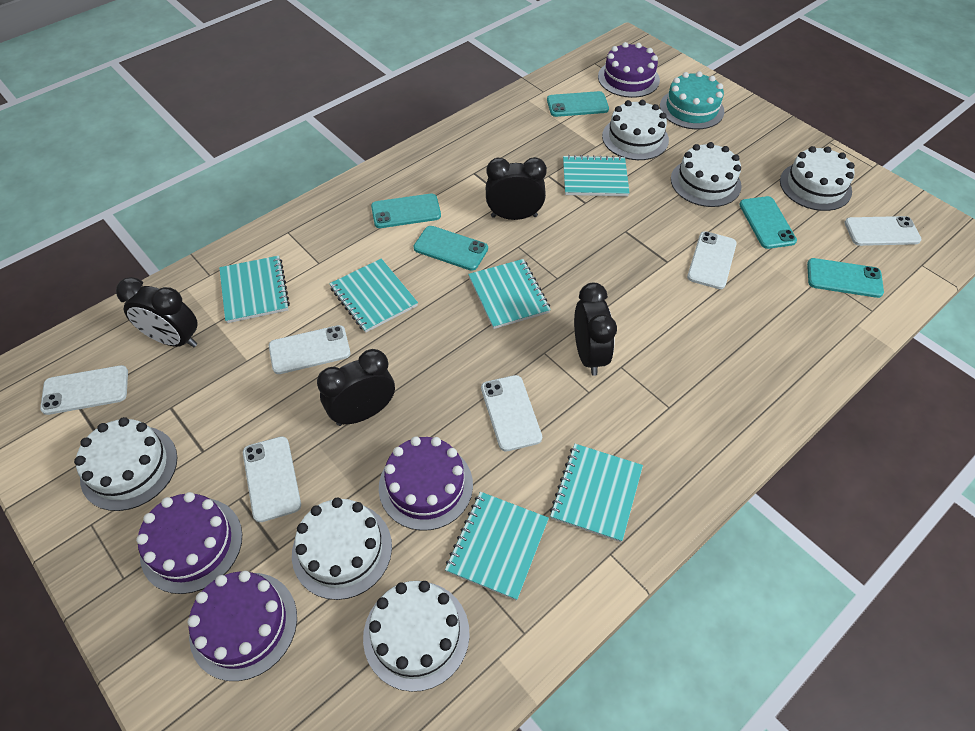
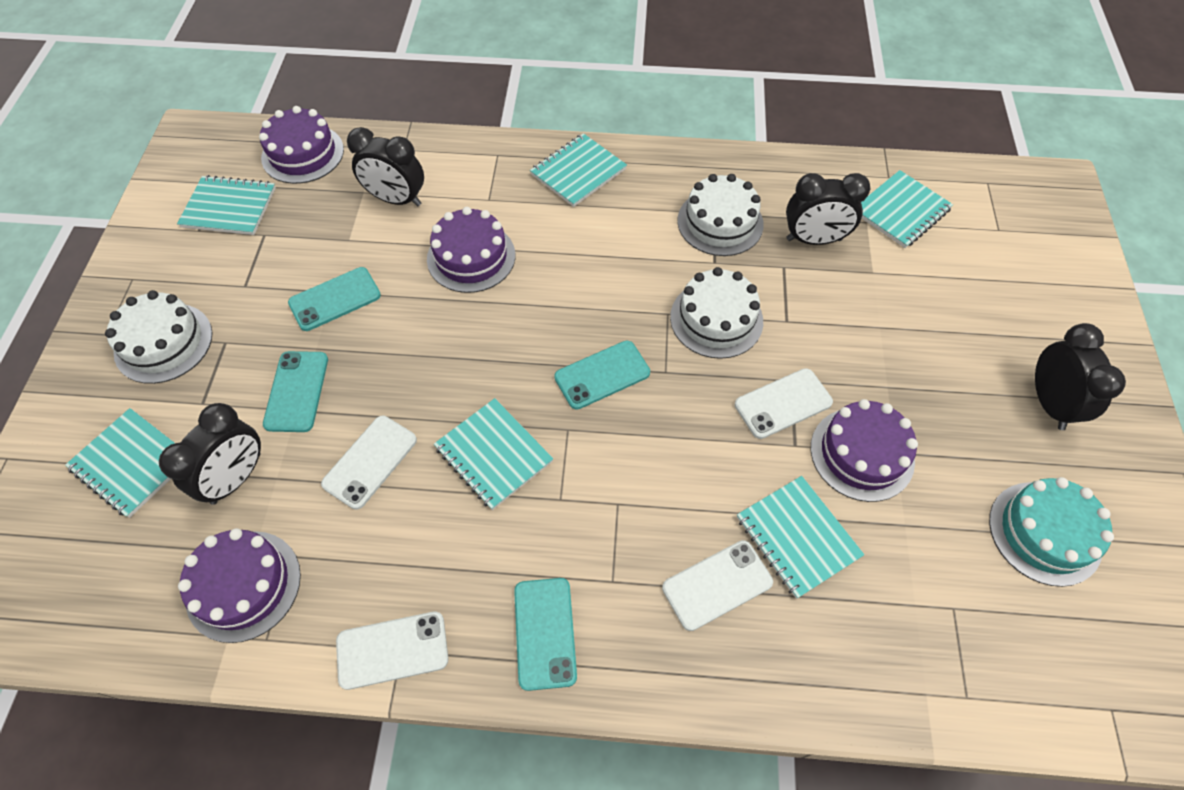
turquoise phone: 5 -> 4
white cake: 6 -> 3
white phone: 6 -> 4

